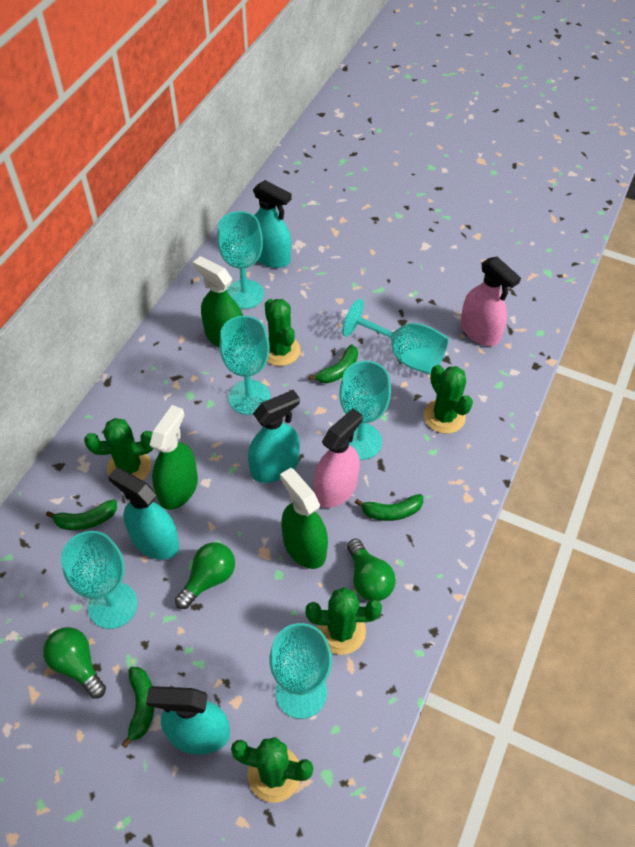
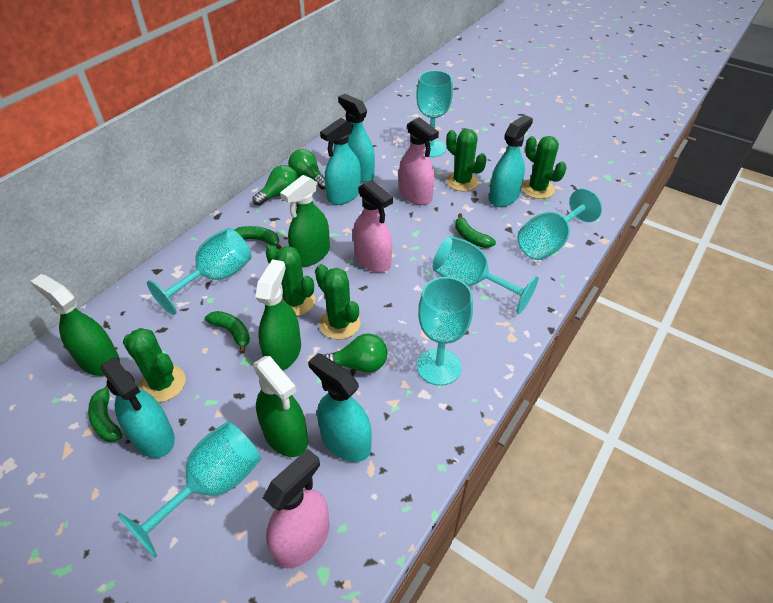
green spray bottle: 3 -> 4
pink spray bottle: 2 -> 3
turquoise spray bottle: 4 -> 5

